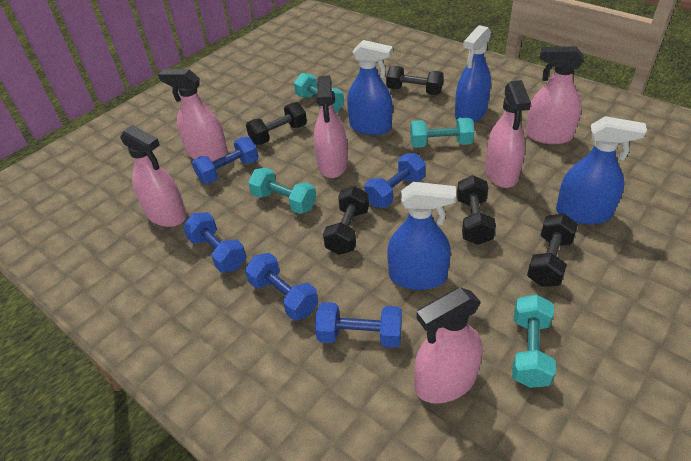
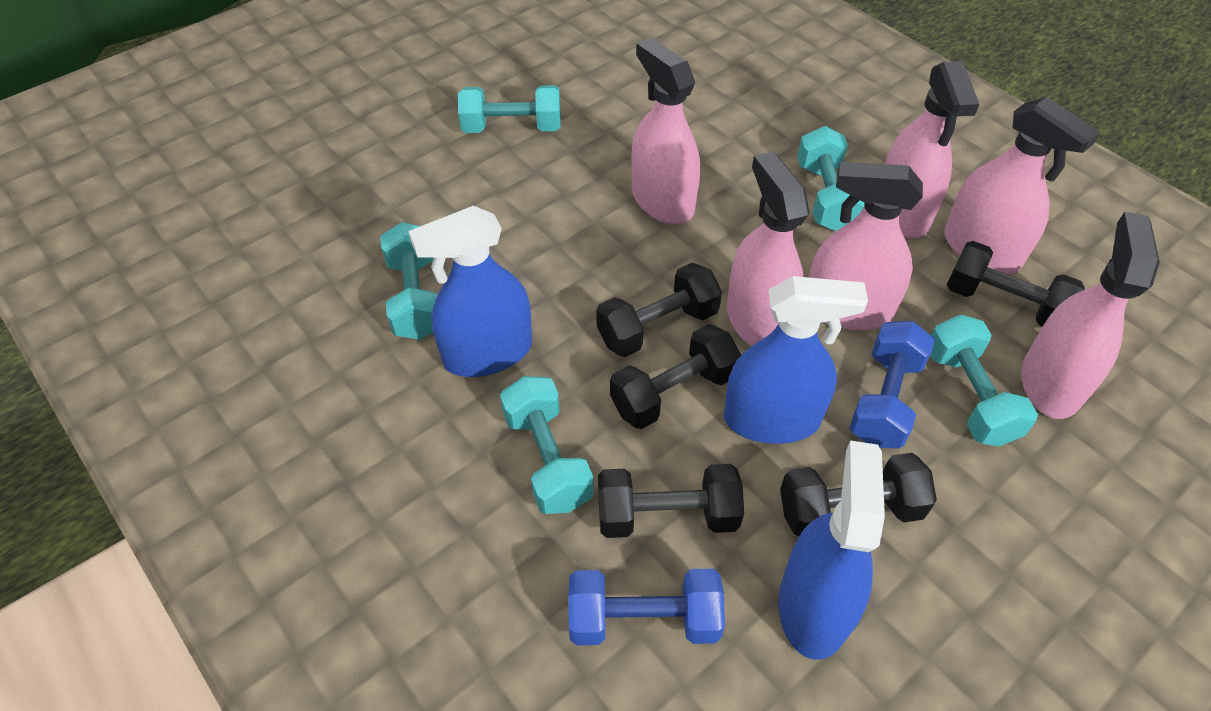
blue dumbbell: 5 -> 2
blue spray bottle: 4 -> 3
turquoise dumbbell: 4 -> 5

